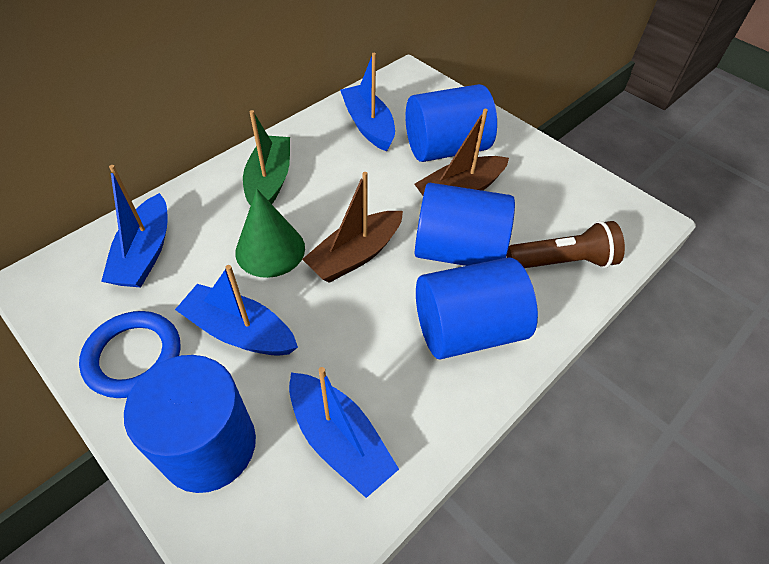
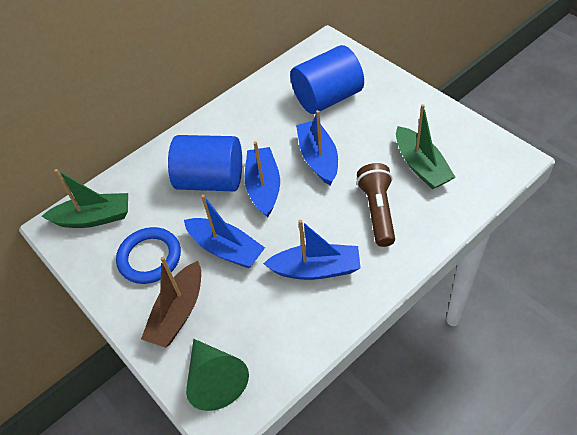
blue cylinder: 4 -> 2
brown boat: 2 -> 1
green boat: 1 -> 2

